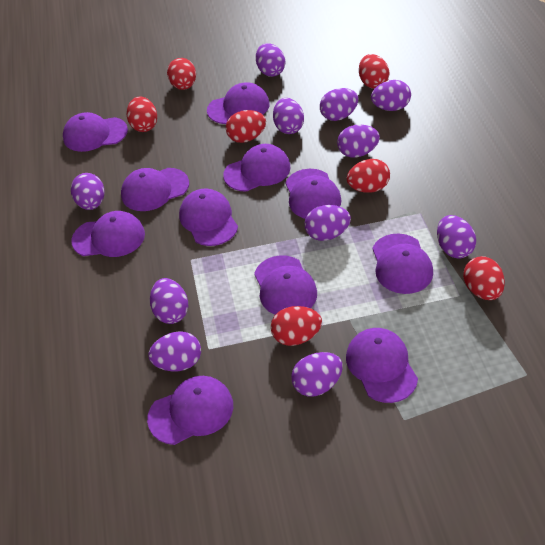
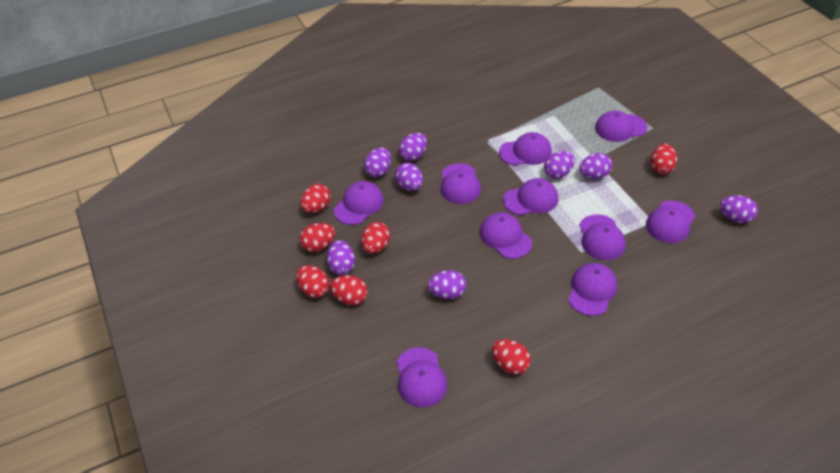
purple cap: 11 -> 10
purple egg: 11 -> 8

